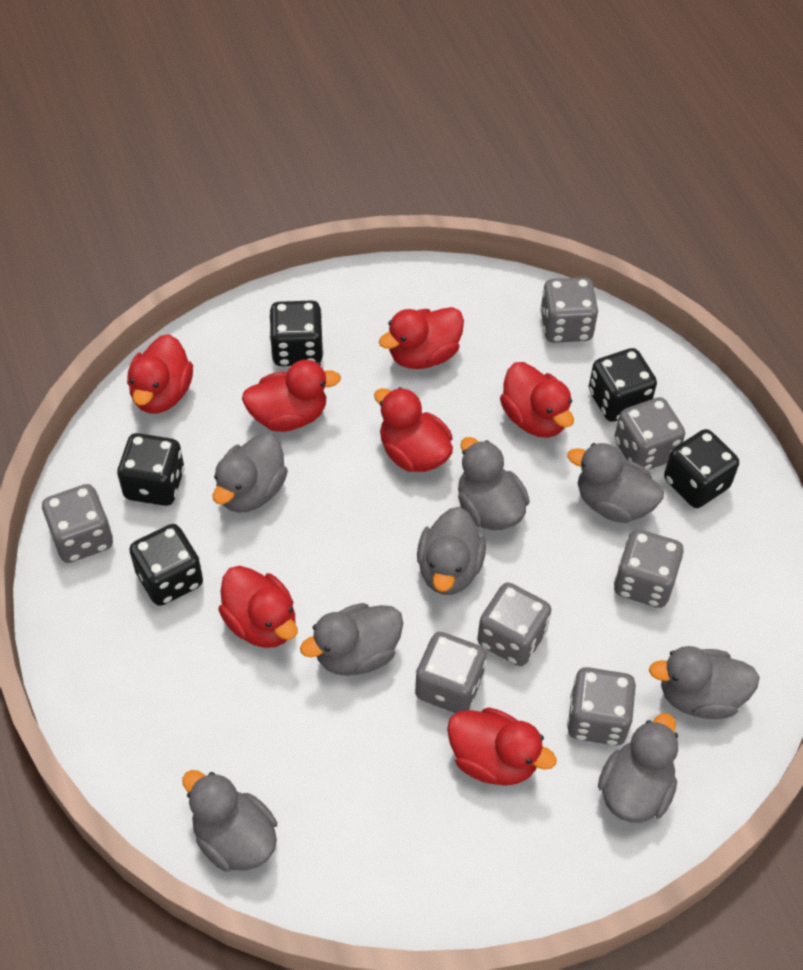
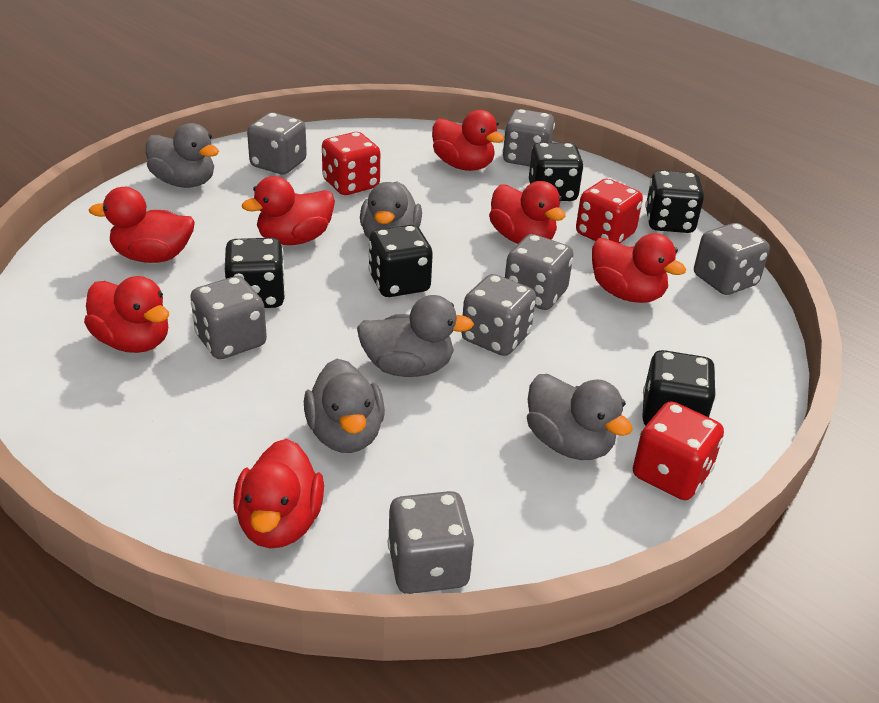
grey duck: 8 -> 5
red dice: 0 -> 3

